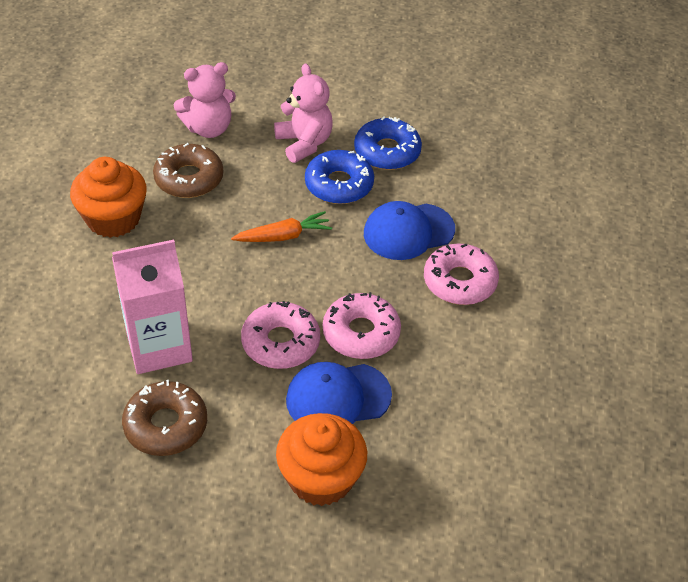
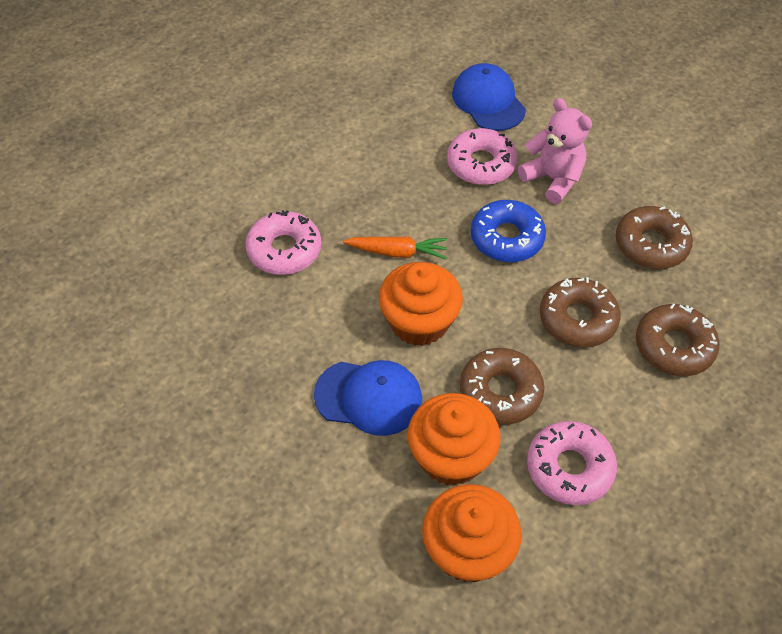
blue donut: 2 -> 1
brown donut: 2 -> 4
orange cupcake: 2 -> 3
pink carton: 1 -> 0
pink teddy bear: 2 -> 1

